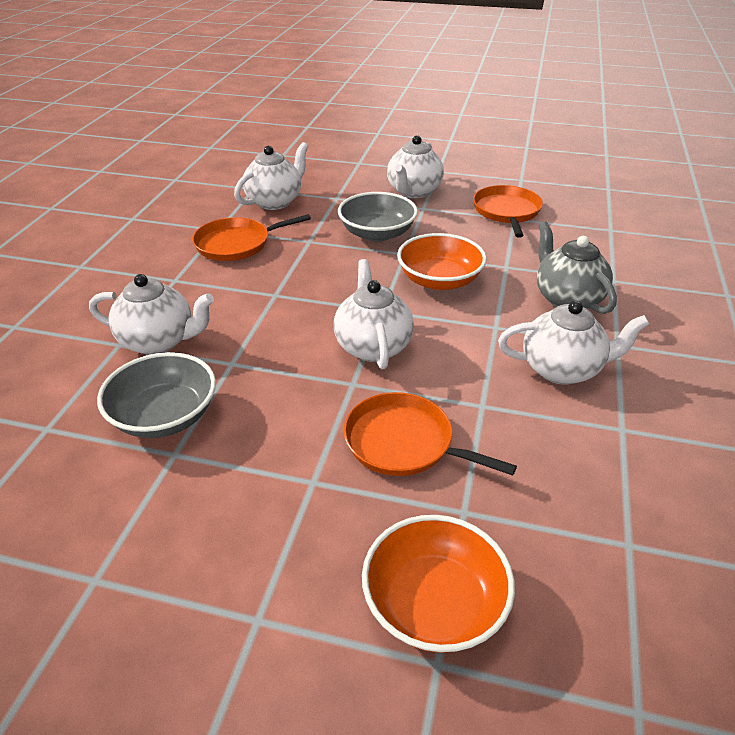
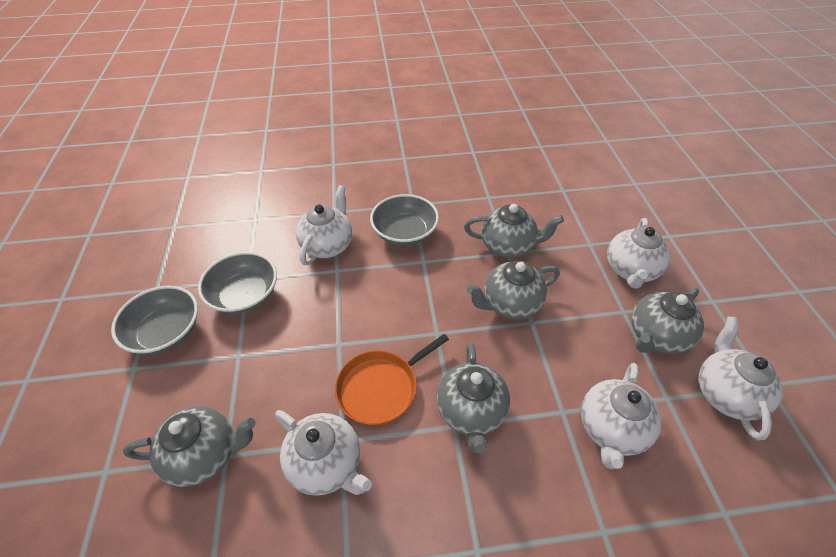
grey bowl: 2 -> 3
grey teapot: 1 -> 5
orange bowl: 2 -> 0
orange pan: 3 -> 1

